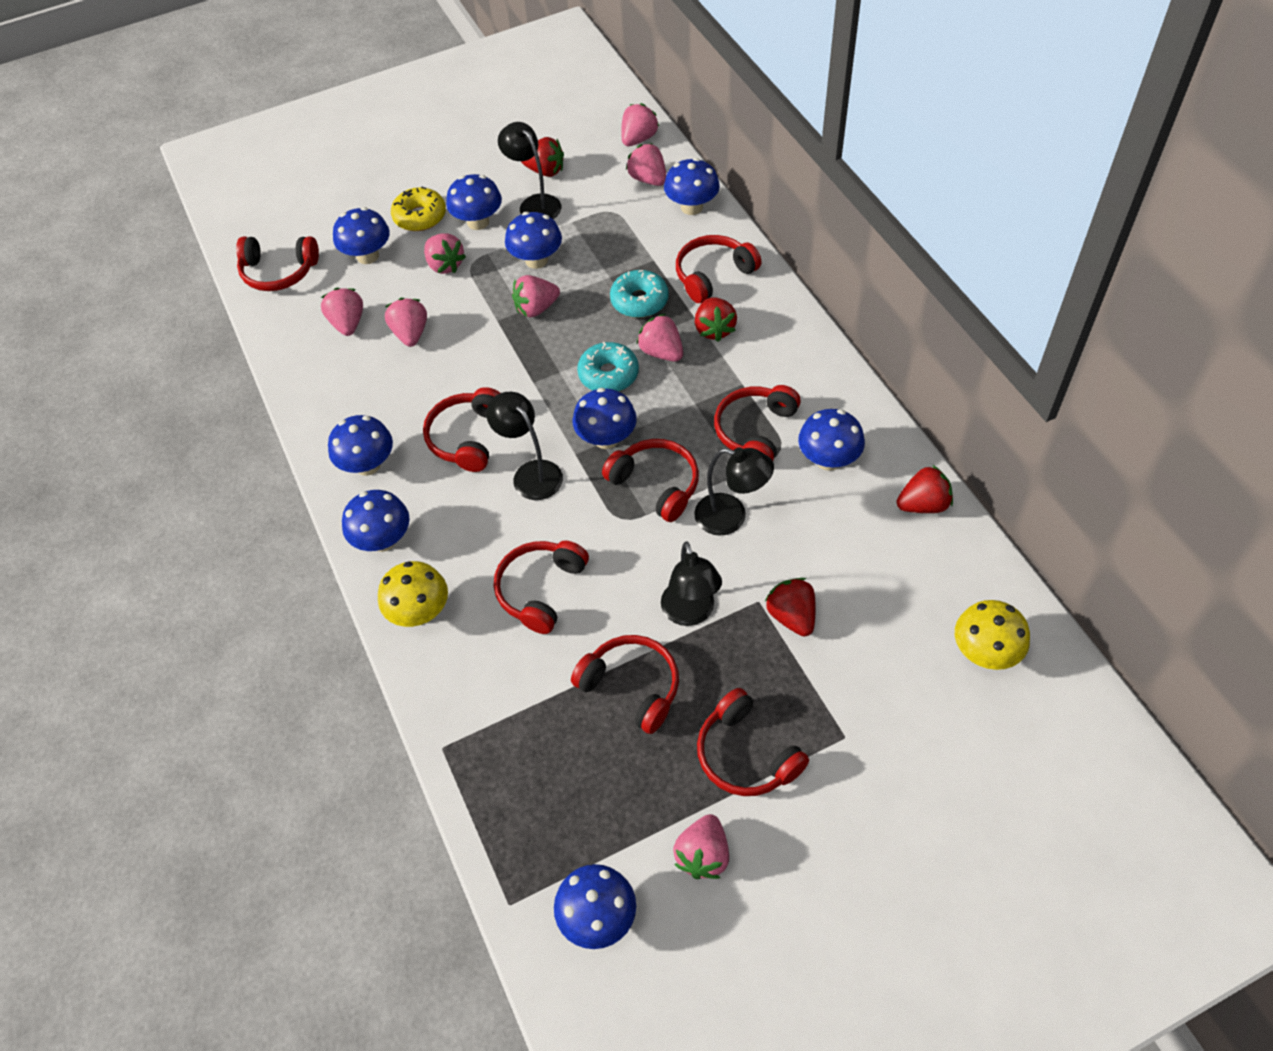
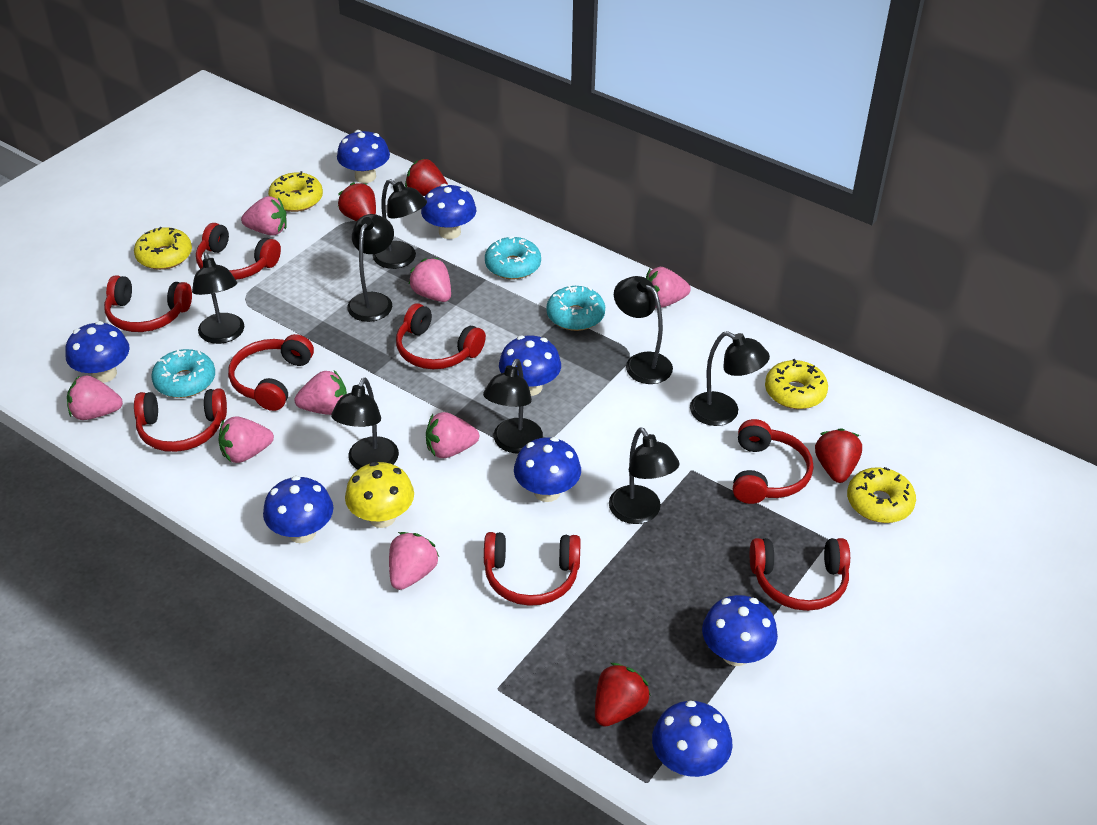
black lamp: 4 -> 8
blue mushroom: 9 -> 8
turquoise donut: 2 -> 3
yellow donut: 1 -> 4
yellow mushroom: 2 -> 1

